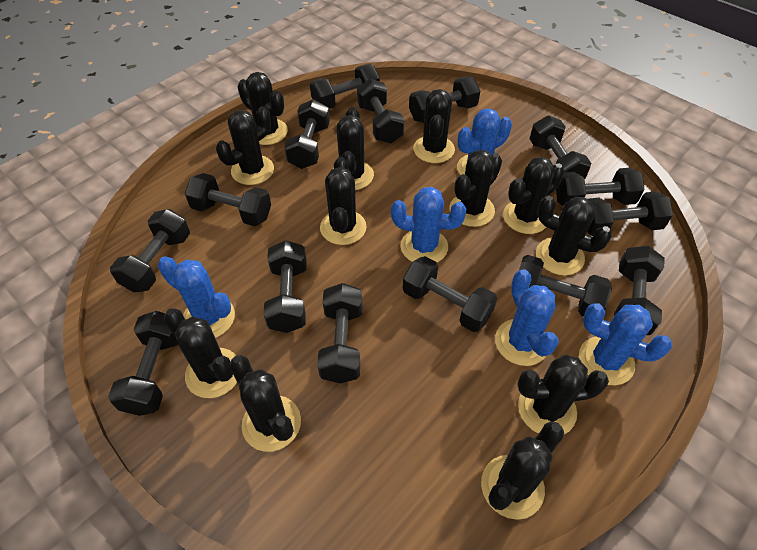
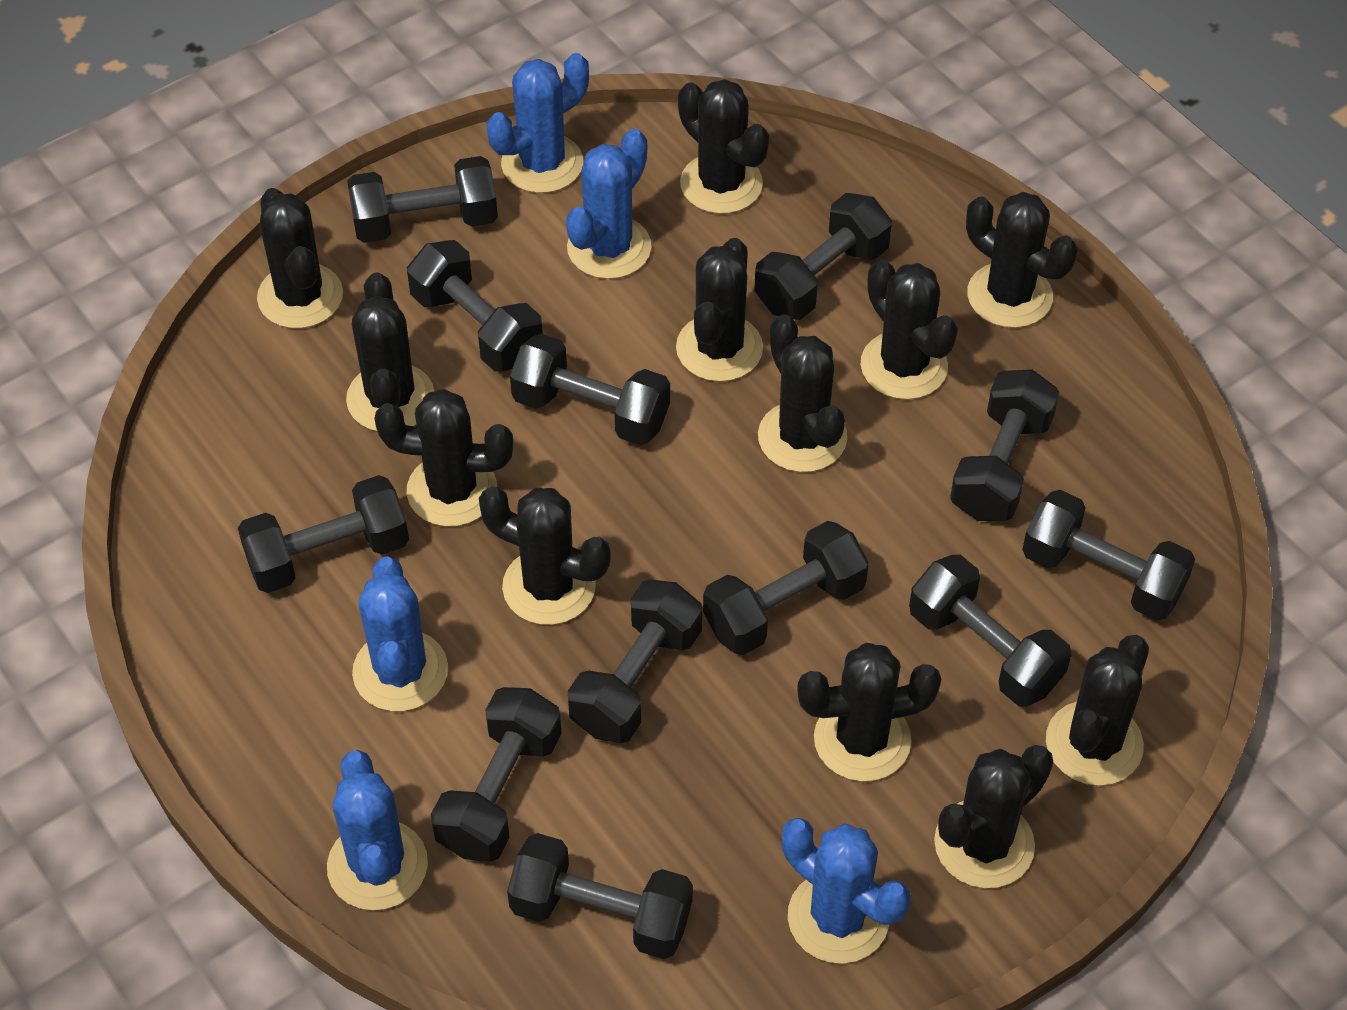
black dumbbell: 15 -> 12

